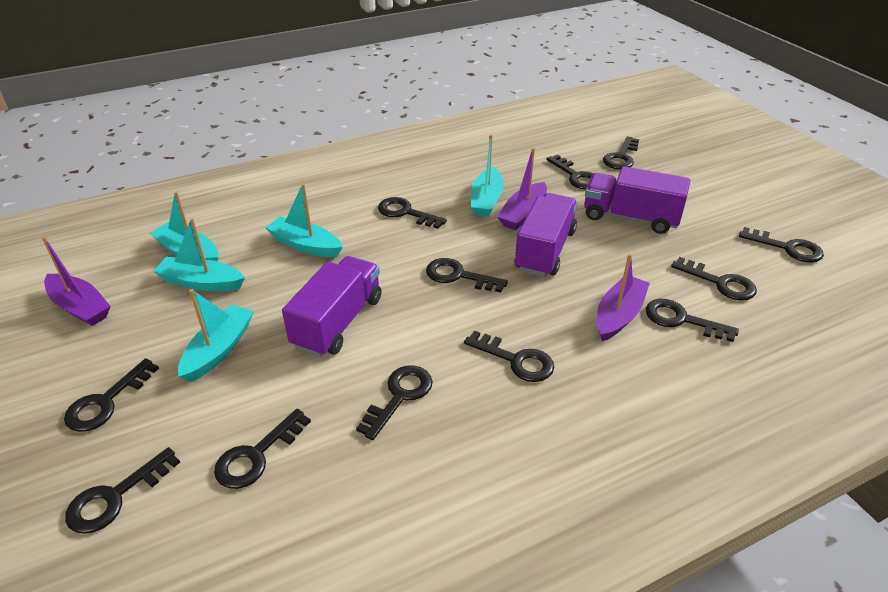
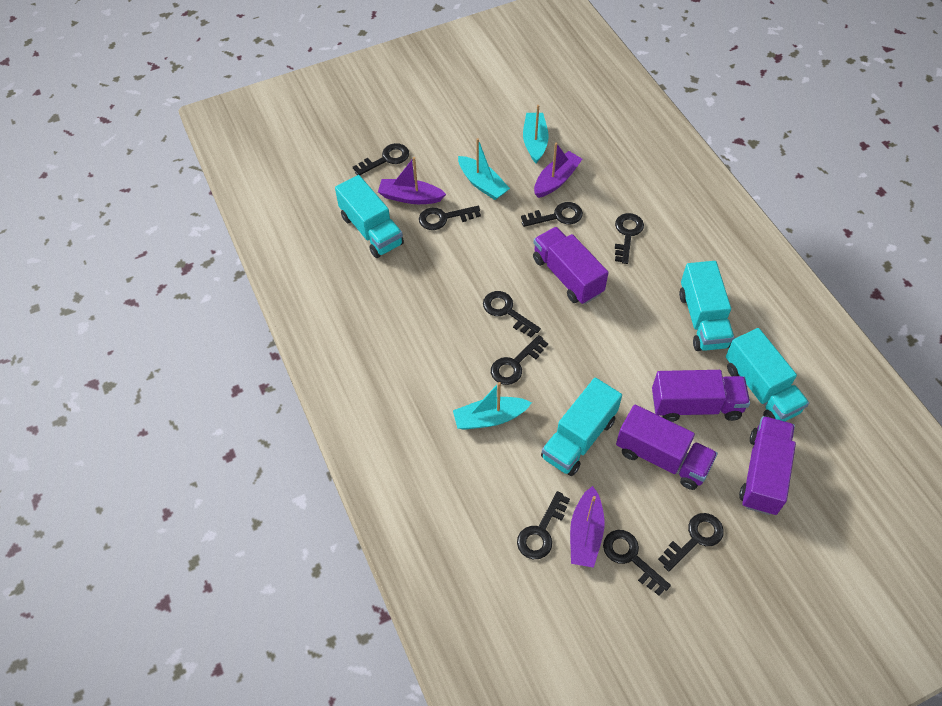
black key: 12 -> 9
purple truck: 3 -> 4
turquoise boat: 5 -> 3
turquoise truck: 0 -> 4

